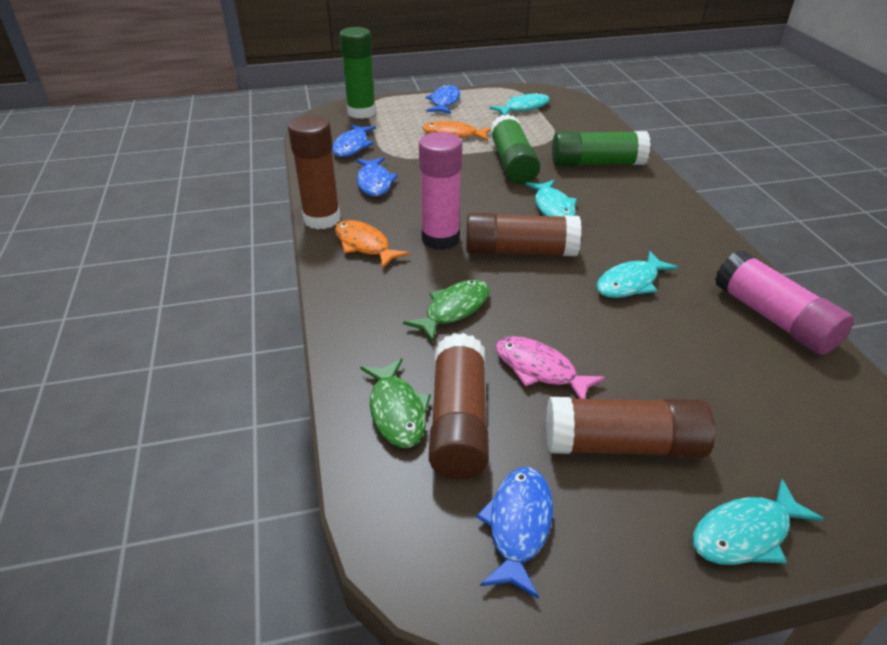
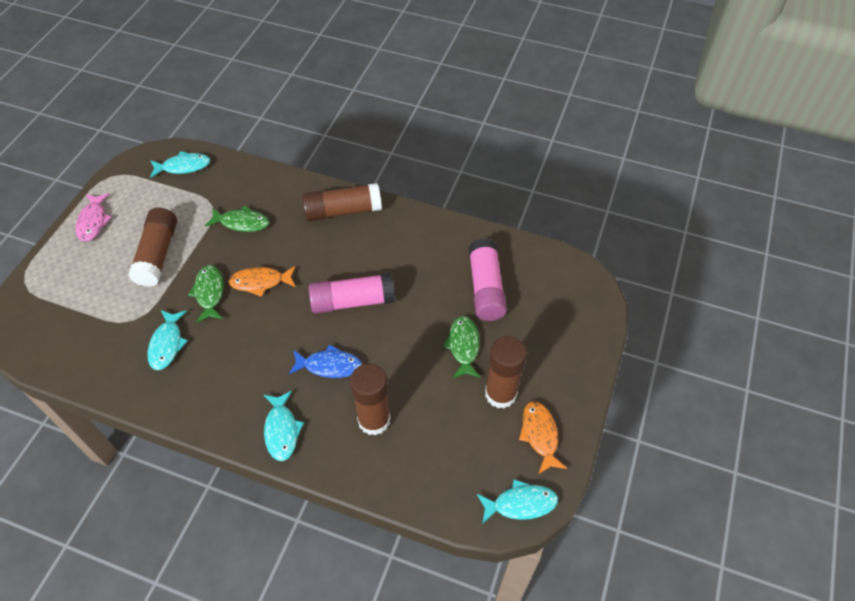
blue fish: 4 -> 1
green fish: 2 -> 3
green glue stick: 3 -> 0

